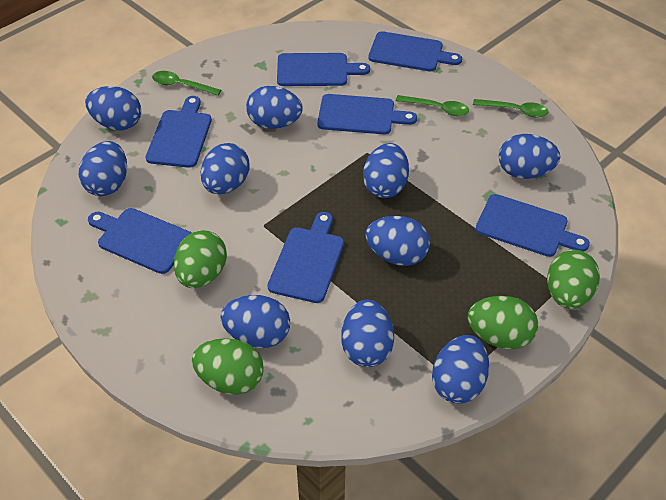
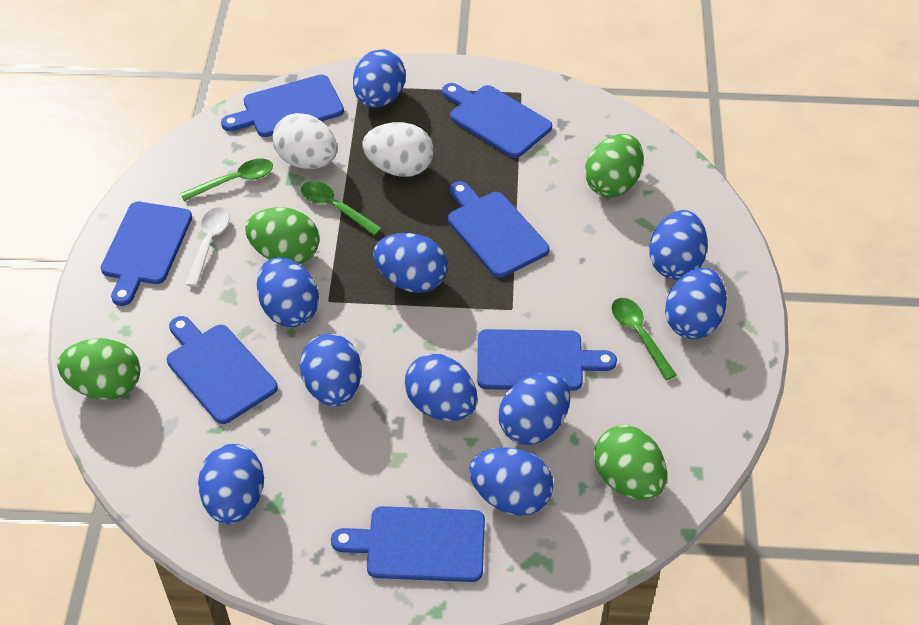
white egg: 0 -> 2
white spoon: 0 -> 1

